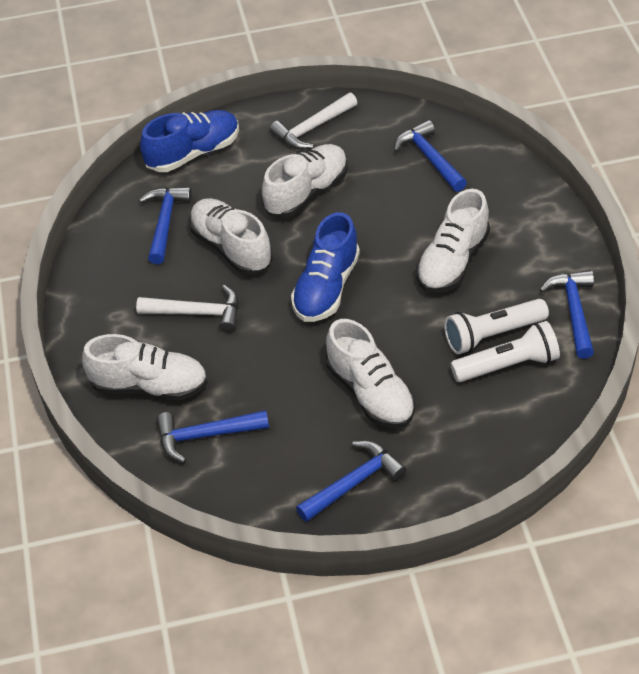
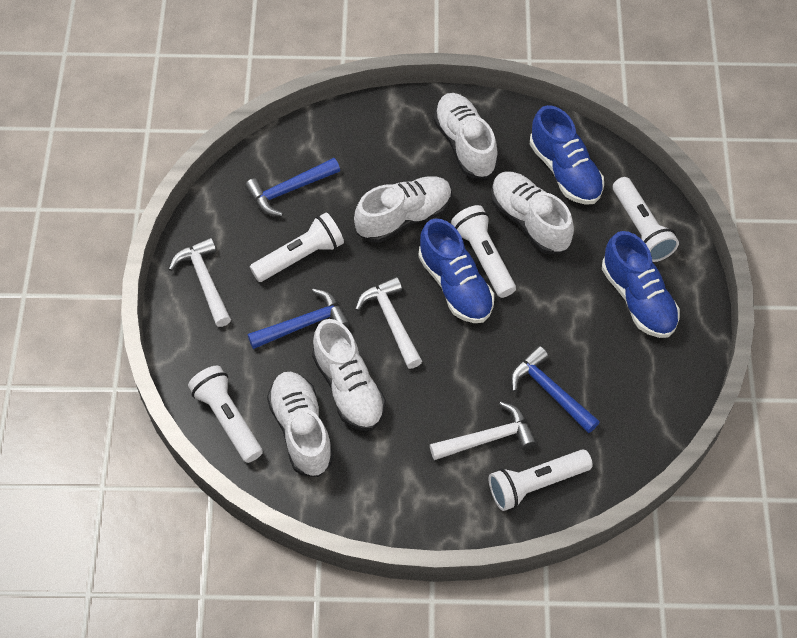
blue hammer: 5 -> 3
blue shoe: 2 -> 3
white flashlight: 2 -> 5
white hammer: 2 -> 3

